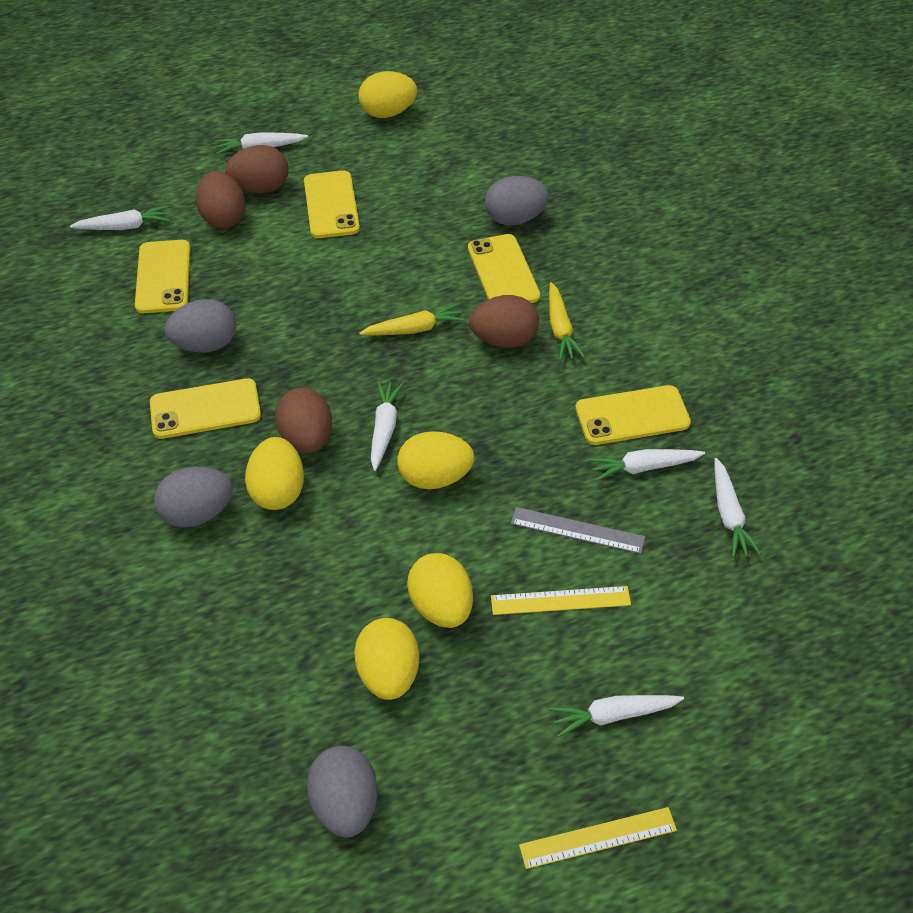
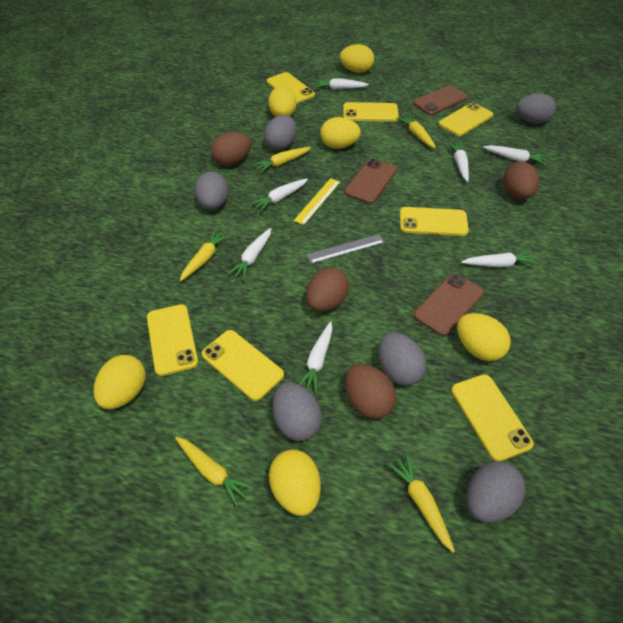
brown phone: 0 -> 3
grey egg: 4 -> 6
white carrot: 6 -> 7
yellow carrot: 2 -> 5
yellow egg: 5 -> 6
yellow phone: 5 -> 7
yellow ruler: 2 -> 1

